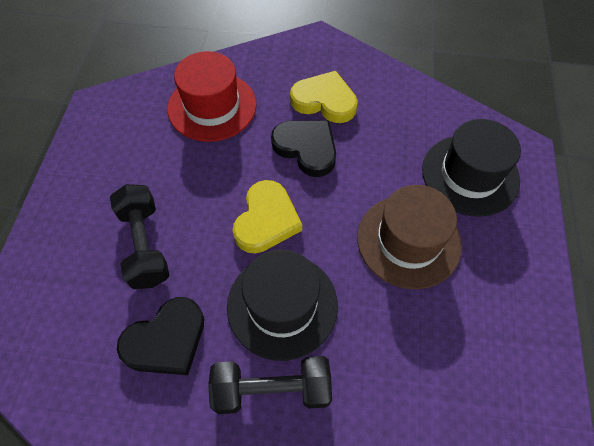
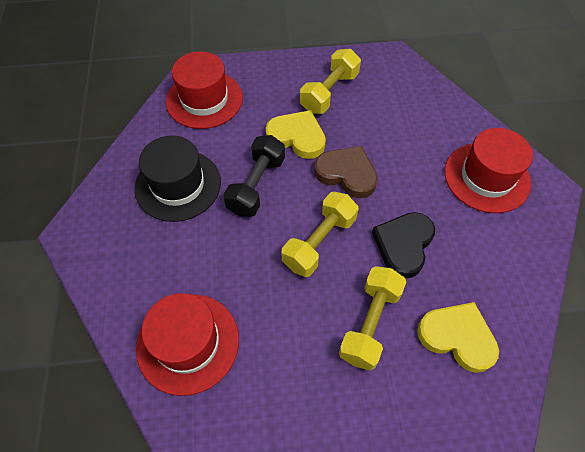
black dumbbell: 2 -> 1
black hat: 2 -> 1
black heart: 2 -> 1
brown hat: 1 -> 0
brown heart: 0 -> 1
red hat: 1 -> 3
yellow dumbbell: 0 -> 3

